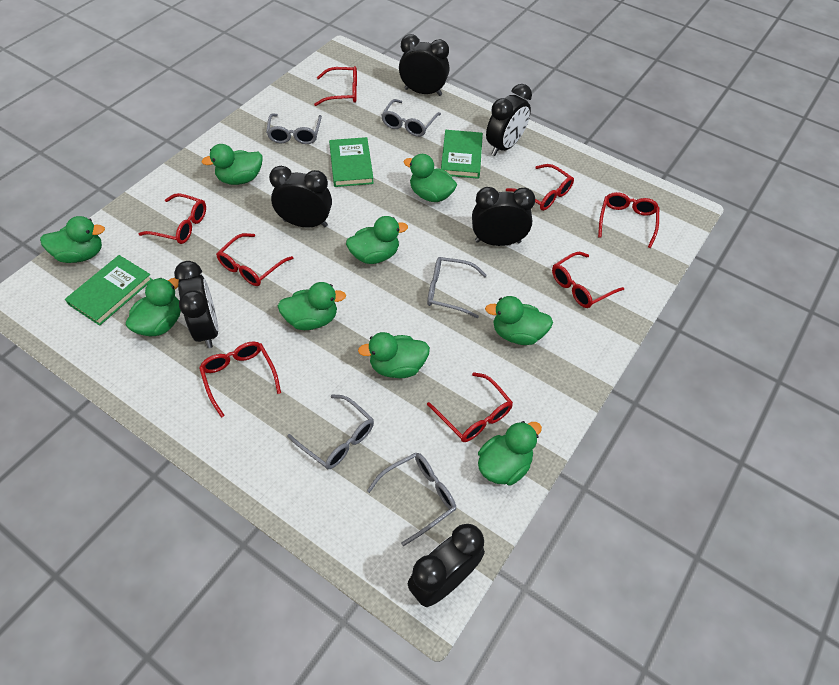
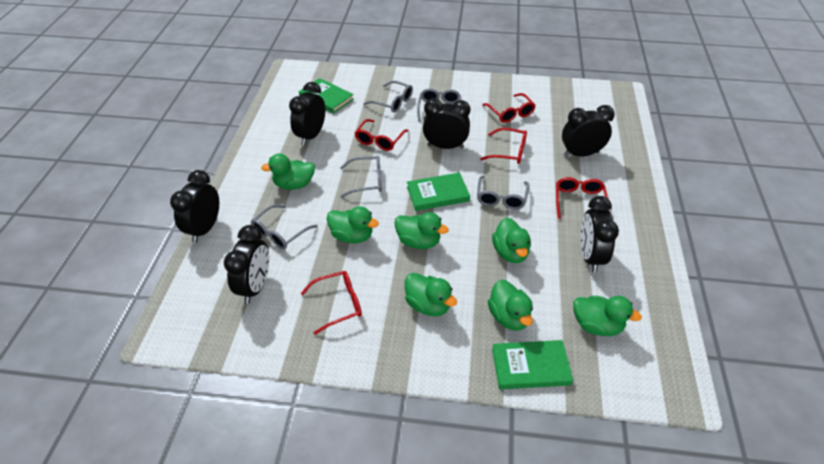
green duck: 9 -> 7
red glasses: 8 -> 5

